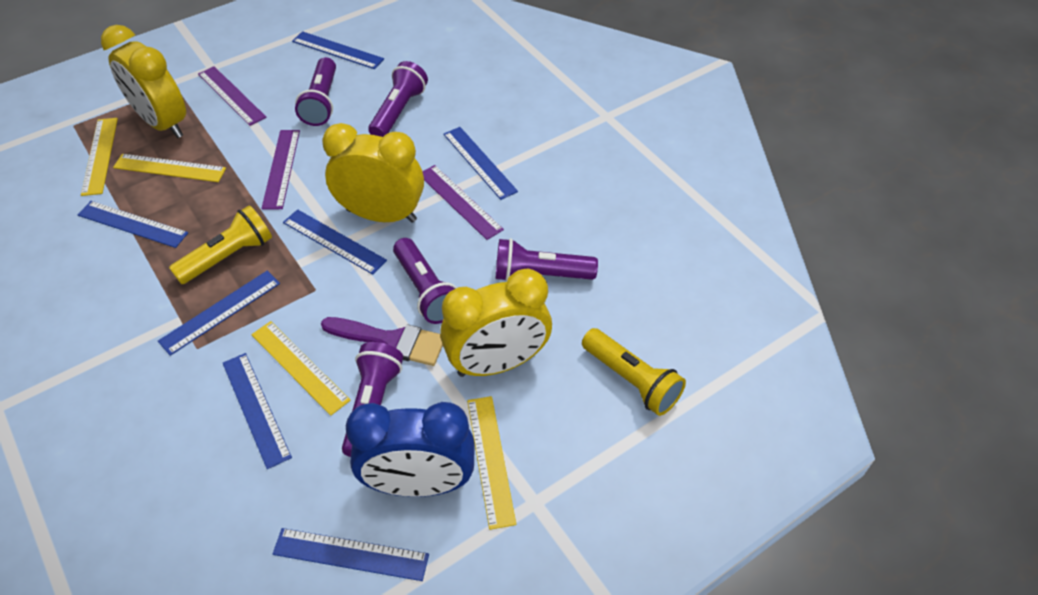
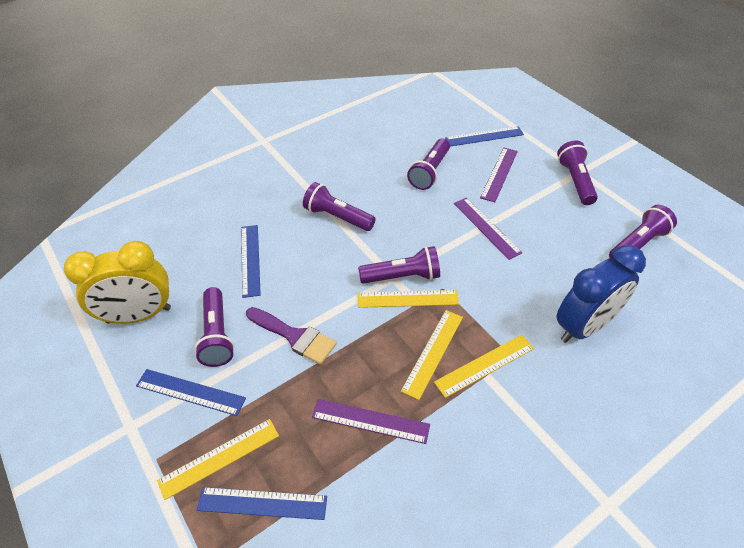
blue ruler: 7 -> 4
purple flashlight: 5 -> 6
yellow clock: 3 -> 1
yellow flashlight: 2 -> 0

